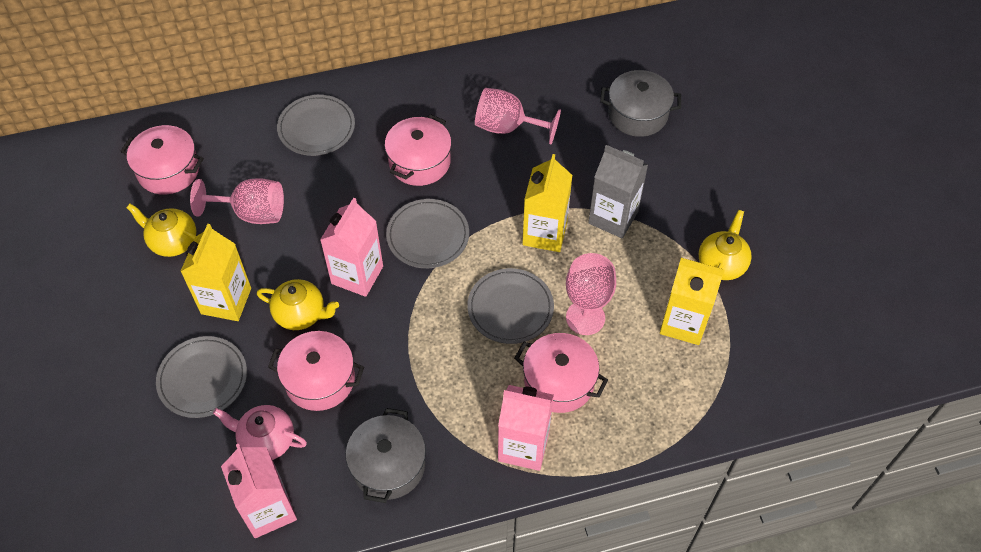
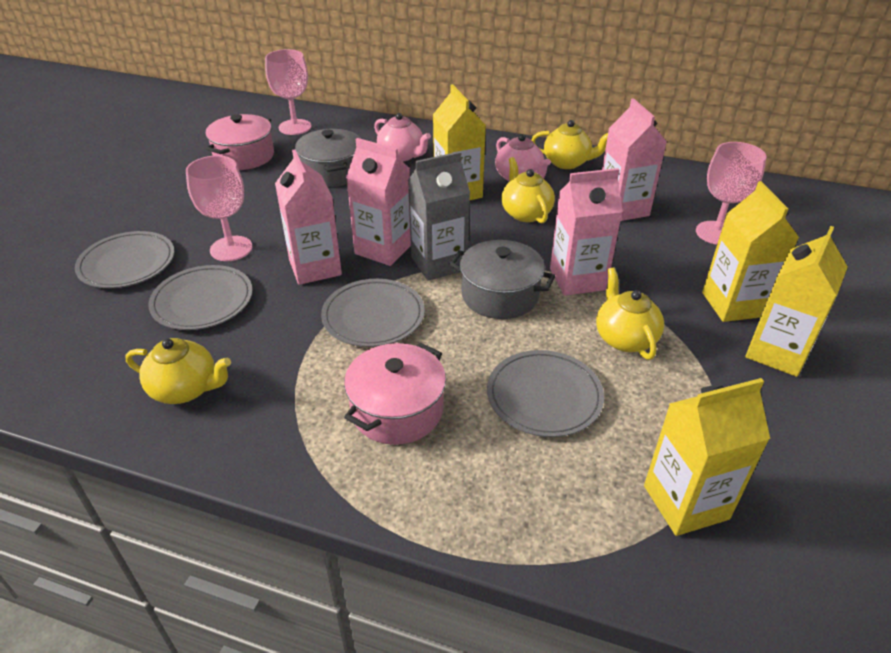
pink carton: 3 -> 4
pink pot: 4 -> 2
pink teapot: 1 -> 2
yellow carton: 3 -> 4
yellow teapot: 3 -> 4

